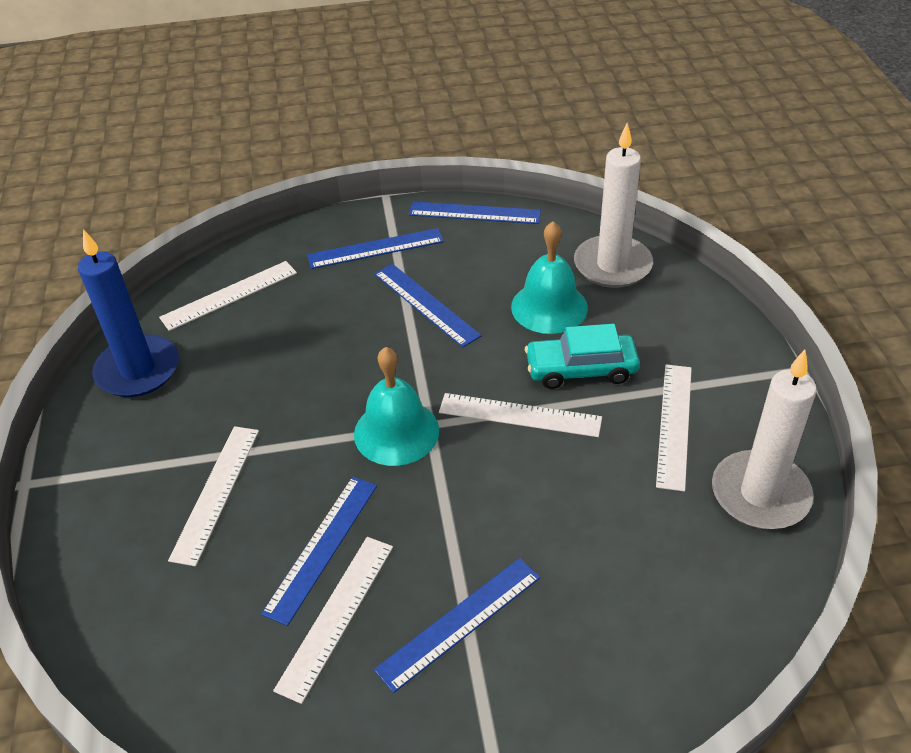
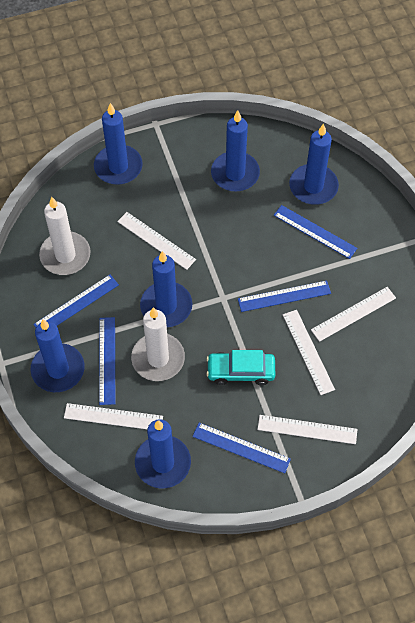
blue candle: 1 -> 6
turquoise bell: 2 -> 0

